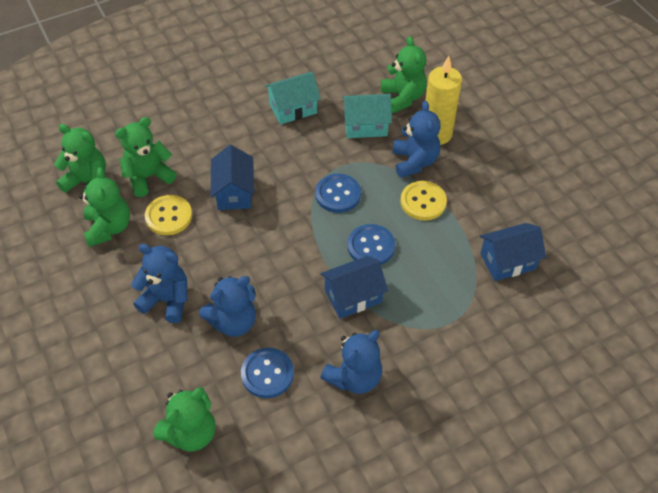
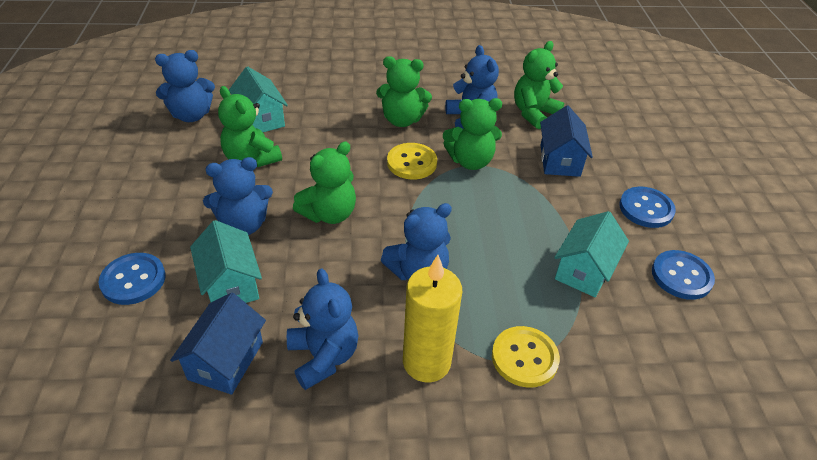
blue house: 3 -> 2
blue teddy bear: 4 -> 5
turquoise house: 2 -> 3

